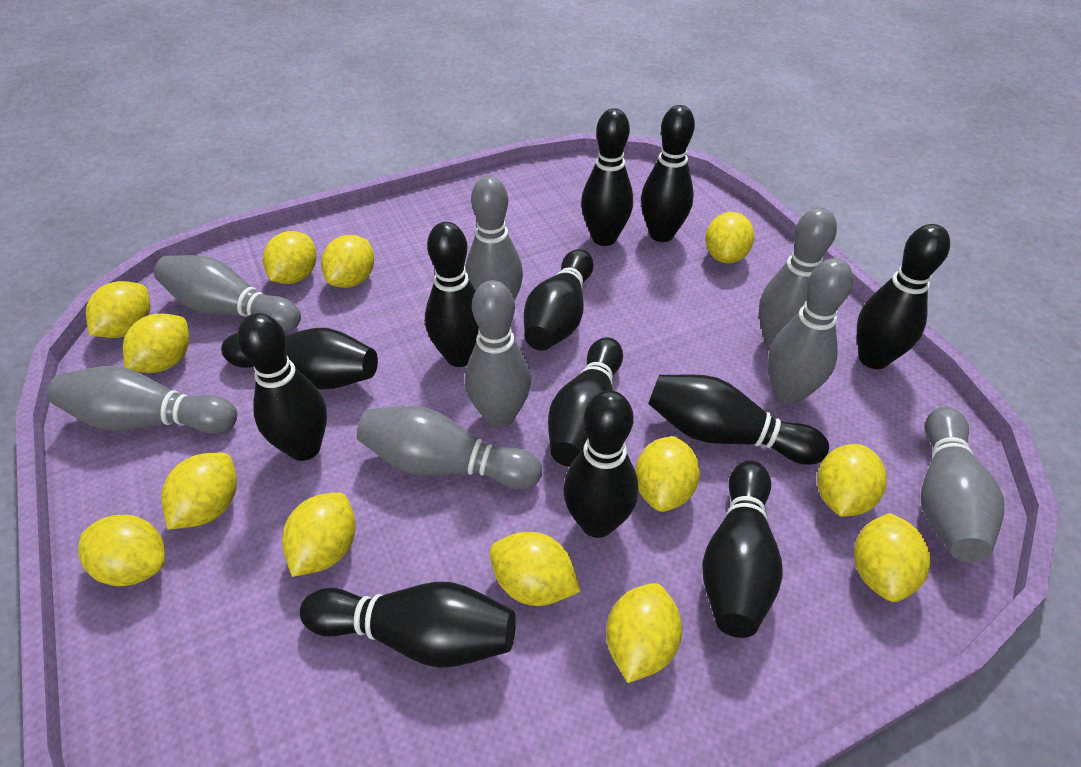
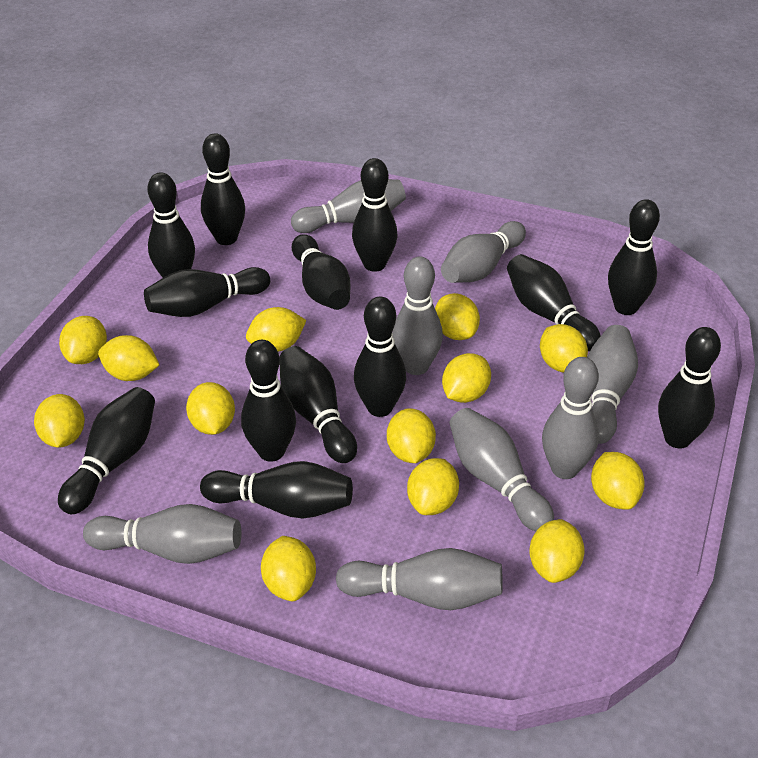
black bowling pin: 12 -> 13

